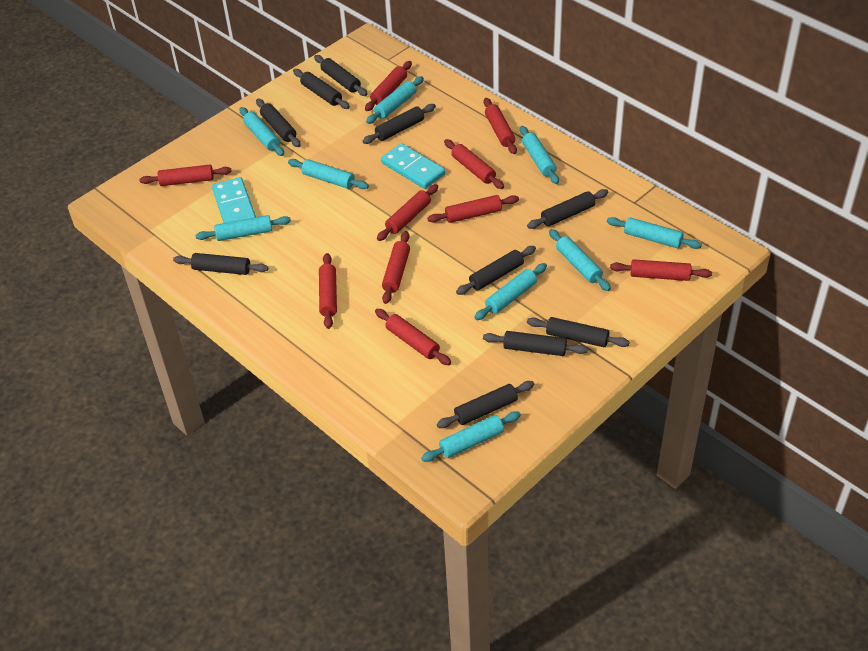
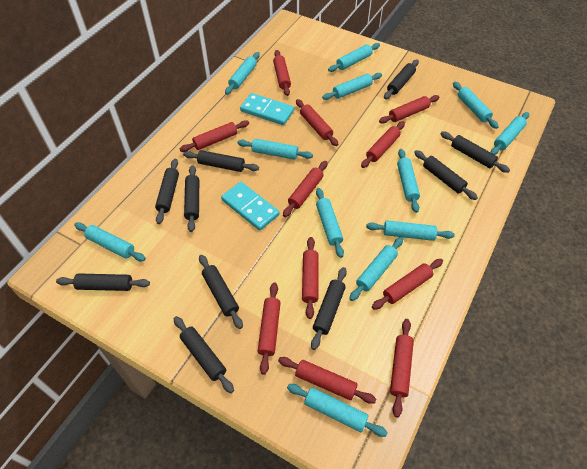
red rolling pin: 10 -> 11
turquoise rolling pin: 9 -> 12

